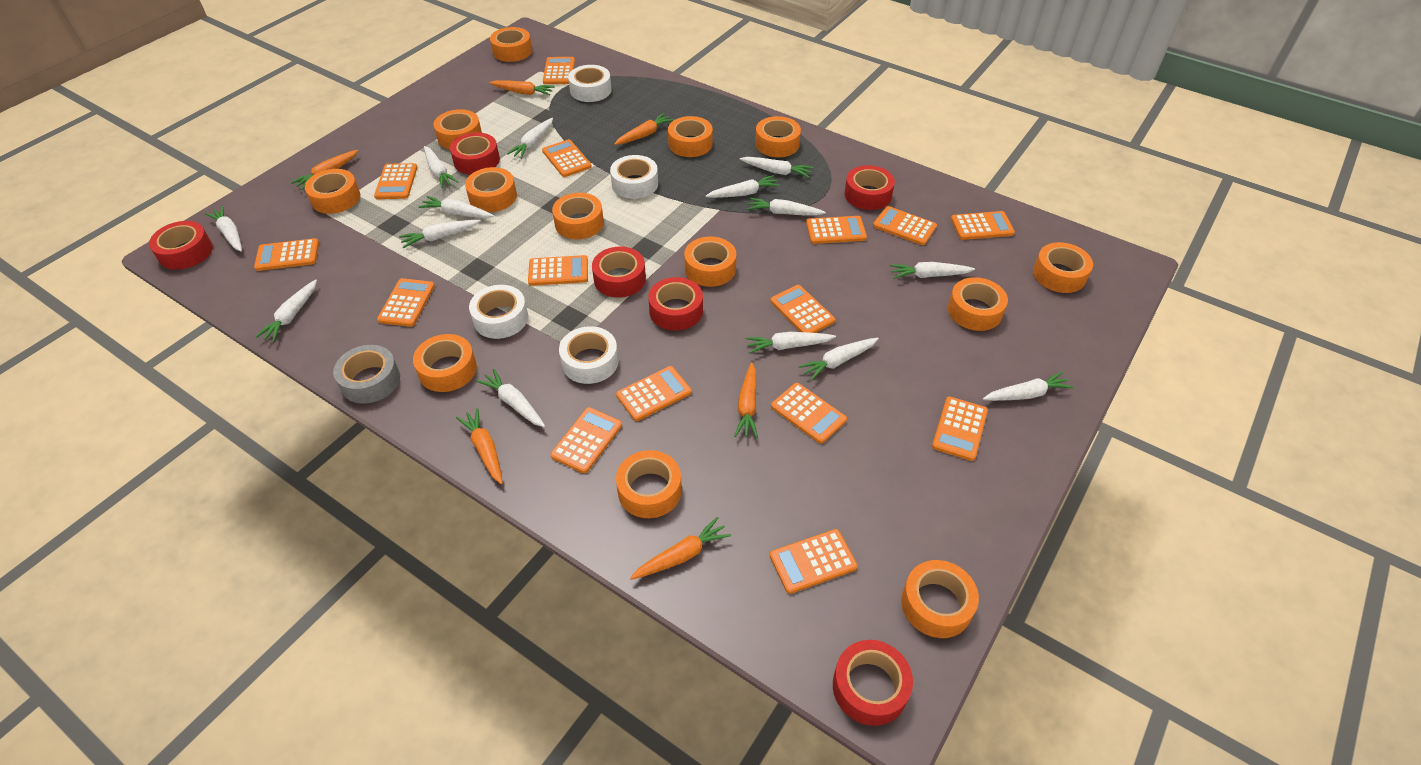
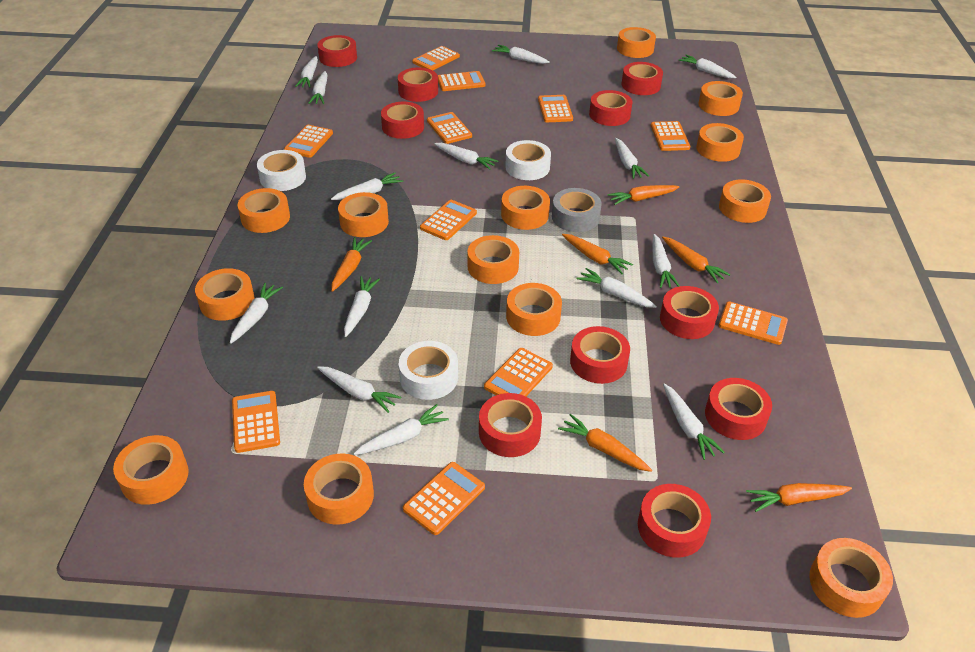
orange calculator: 15 -> 11
red tape: 6 -> 10
white tape: 4 -> 3

